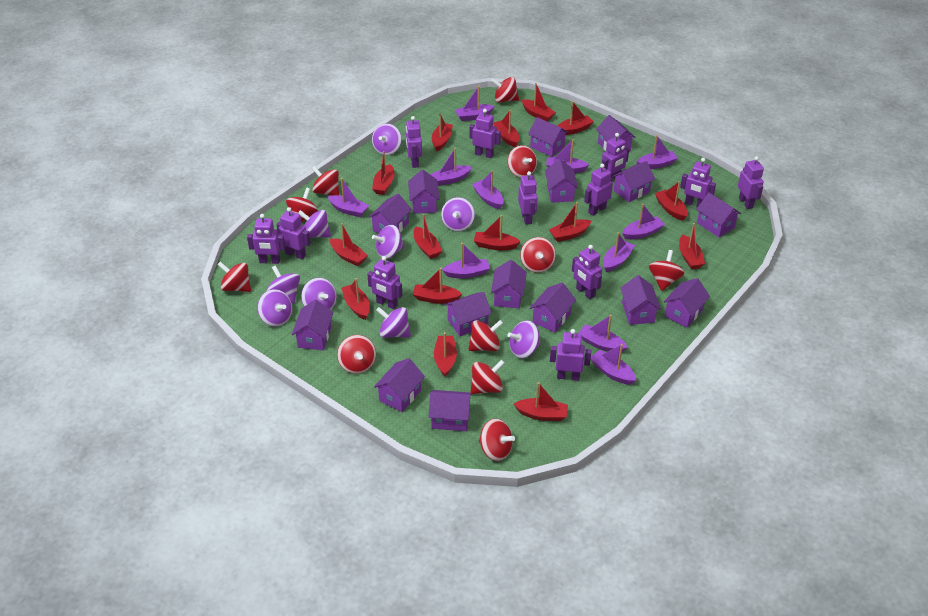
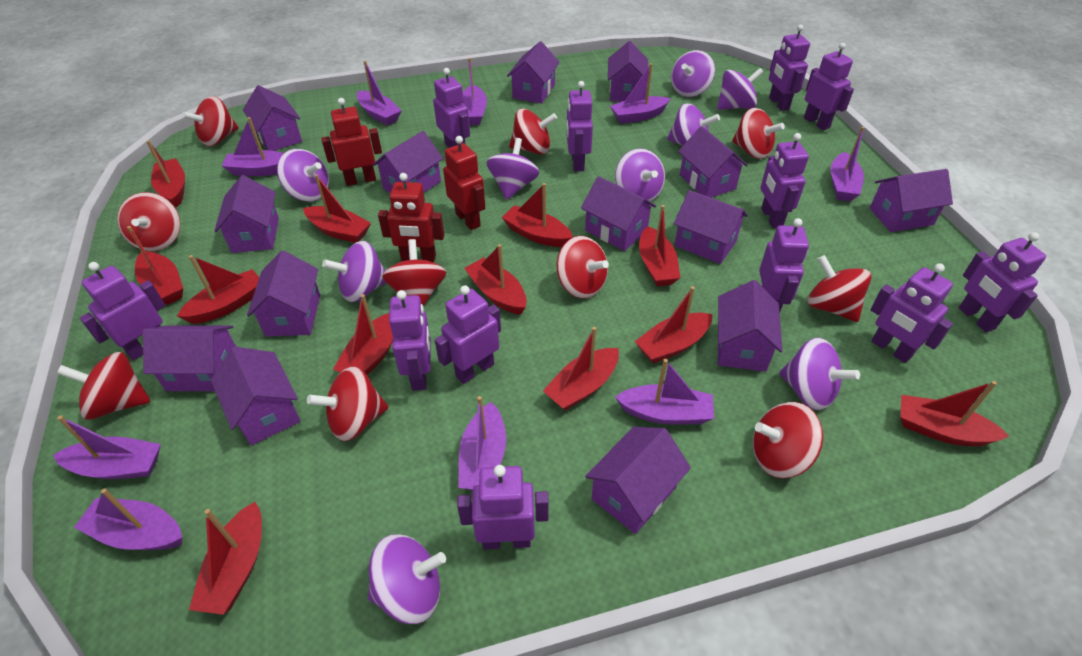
purple boat: 11 -> 9
purple house: 15 -> 14
red boat: 15 -> 12
red robot: 0 -> 3
red spinning top: 11 -> 10

